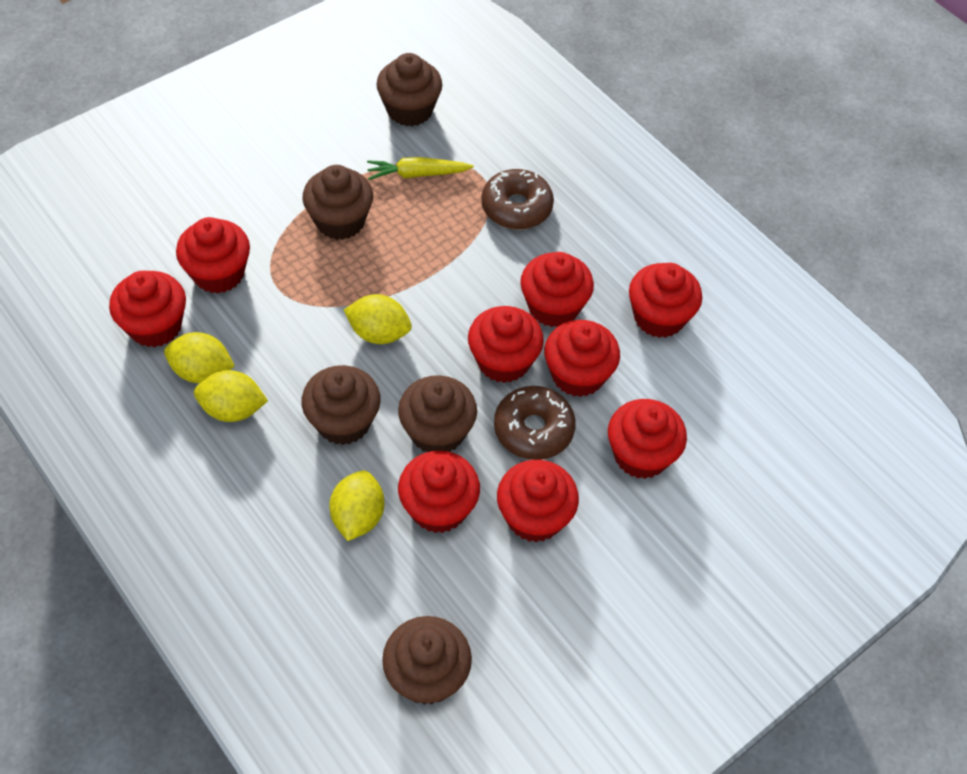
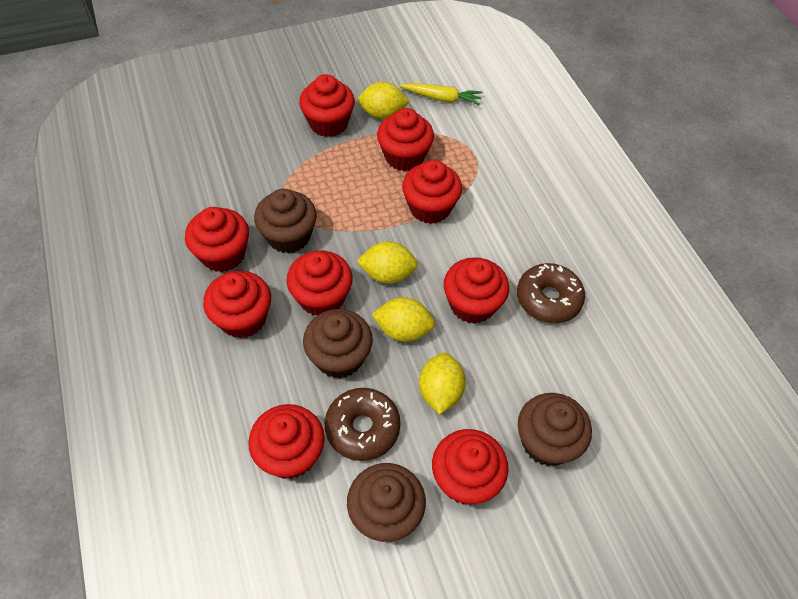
brown cupcake: 5 -> 4

